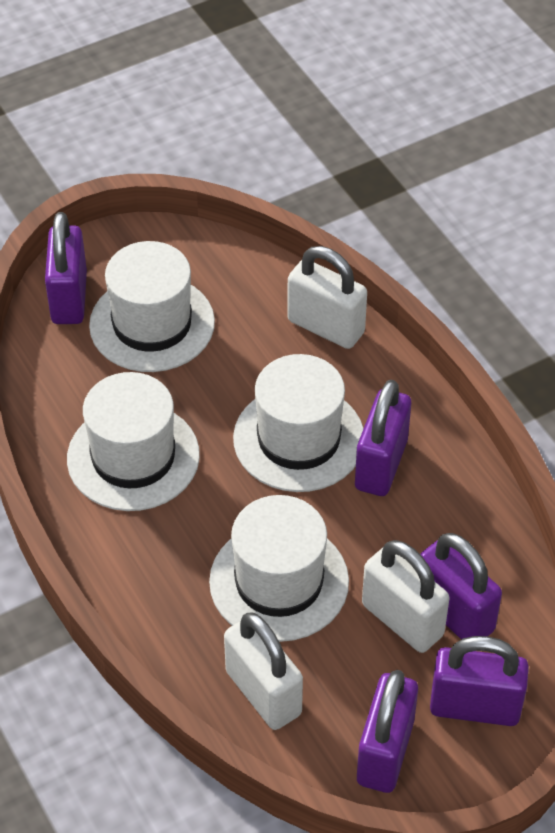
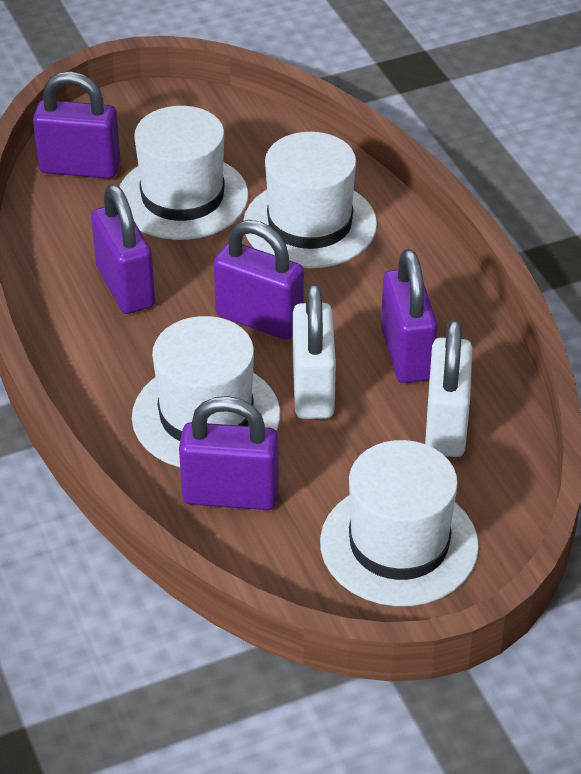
white padlock: 3 -> 2

